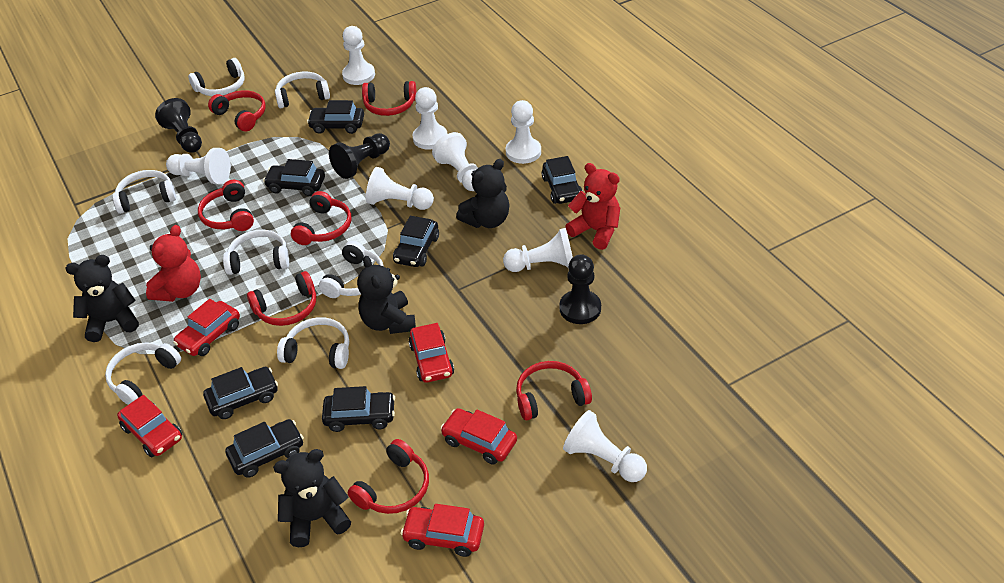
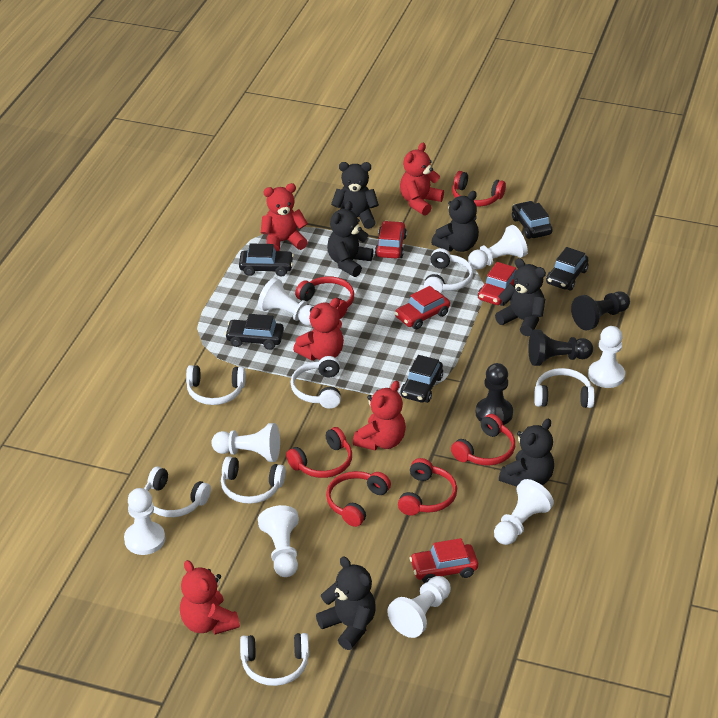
black car: 7 -> 5
black teddy bear: 4 -> 6
red car: 5 -> 4
red headphones: 7 -> 6
red teddy bear: 2 -> 5

